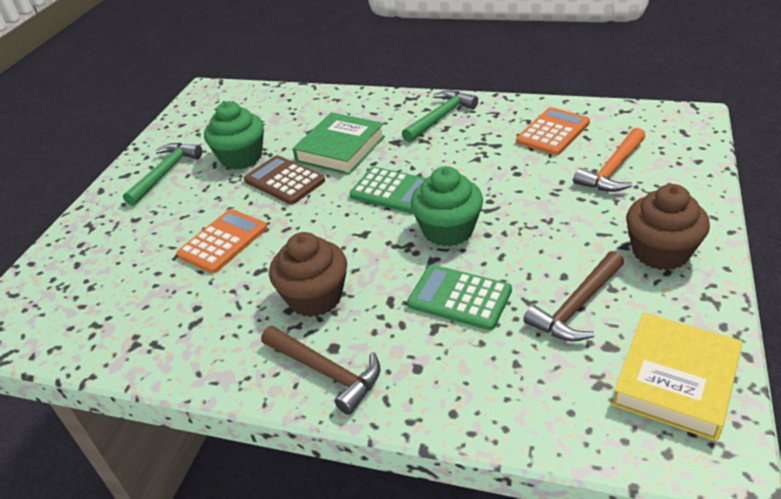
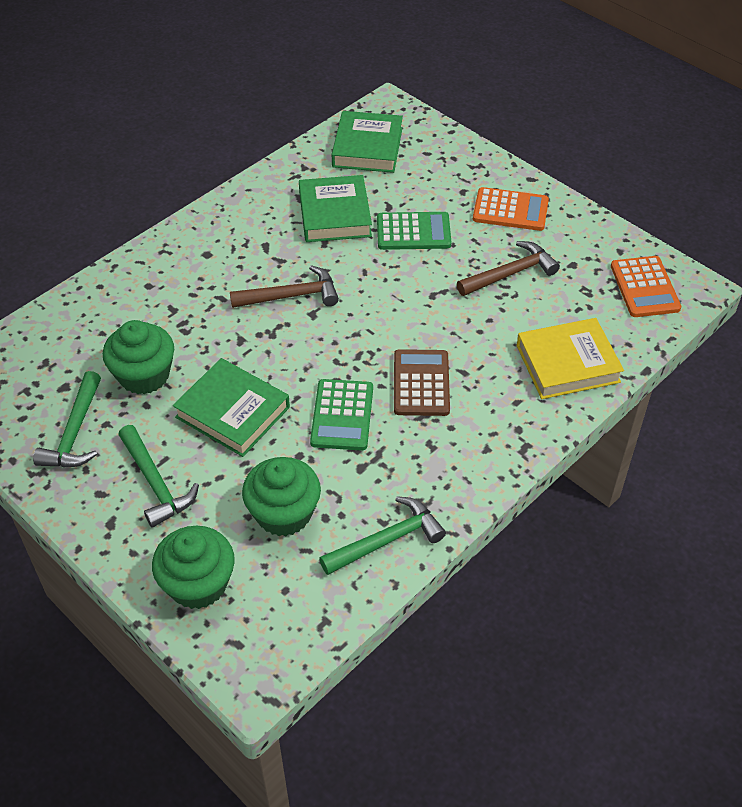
brown cupcake: 2 -> 0
green book: 1 -> 3
green cupcake: 2 -> 3
green hammer: 2 -> 3
orange hammer: 1 -> 0

